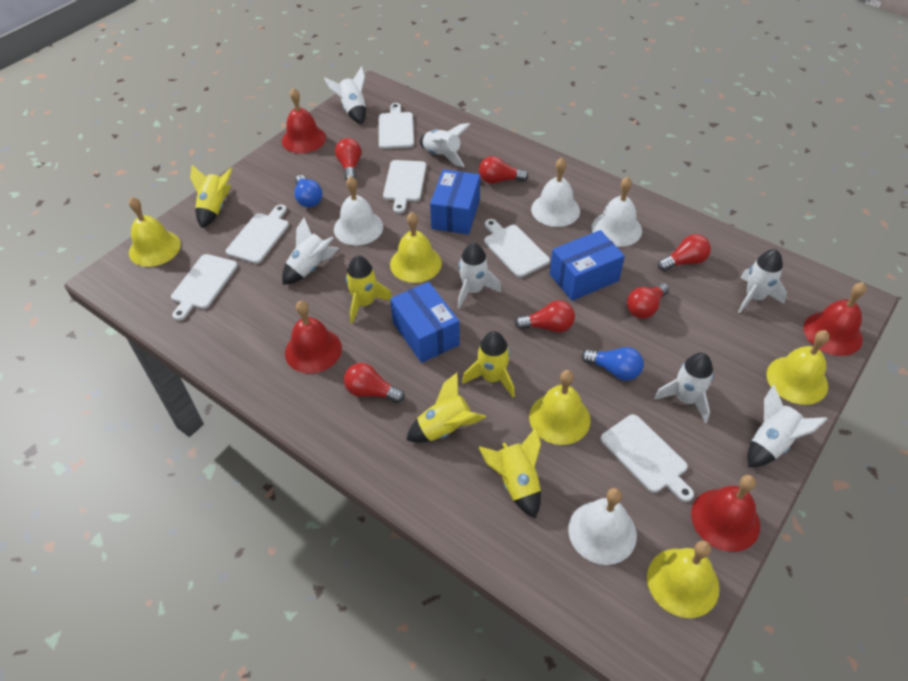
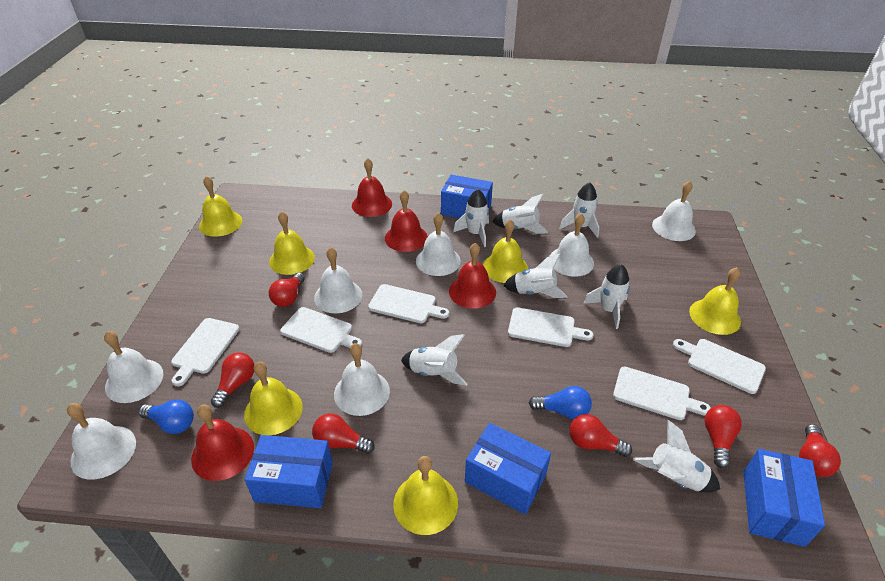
blue box: 3 -> 4
white bell: 4 -> 7
yellow bell: 5 -> 6
yellow rocket: 5 -> 0

